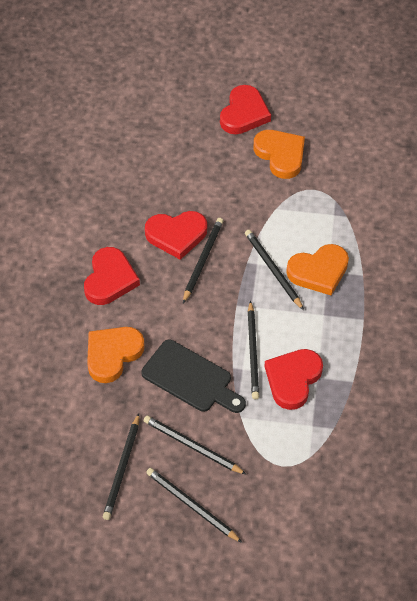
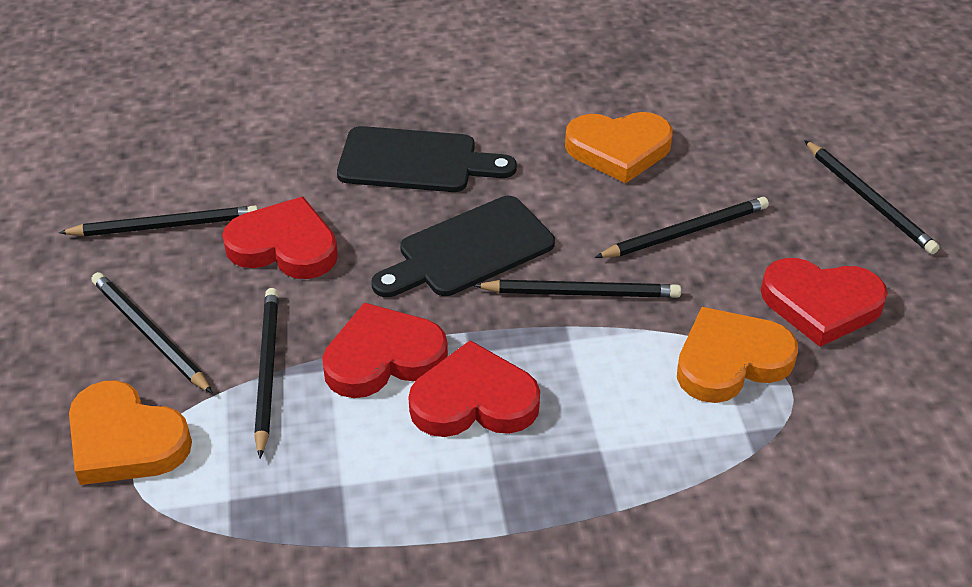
black cutting board: 1 -> 2

